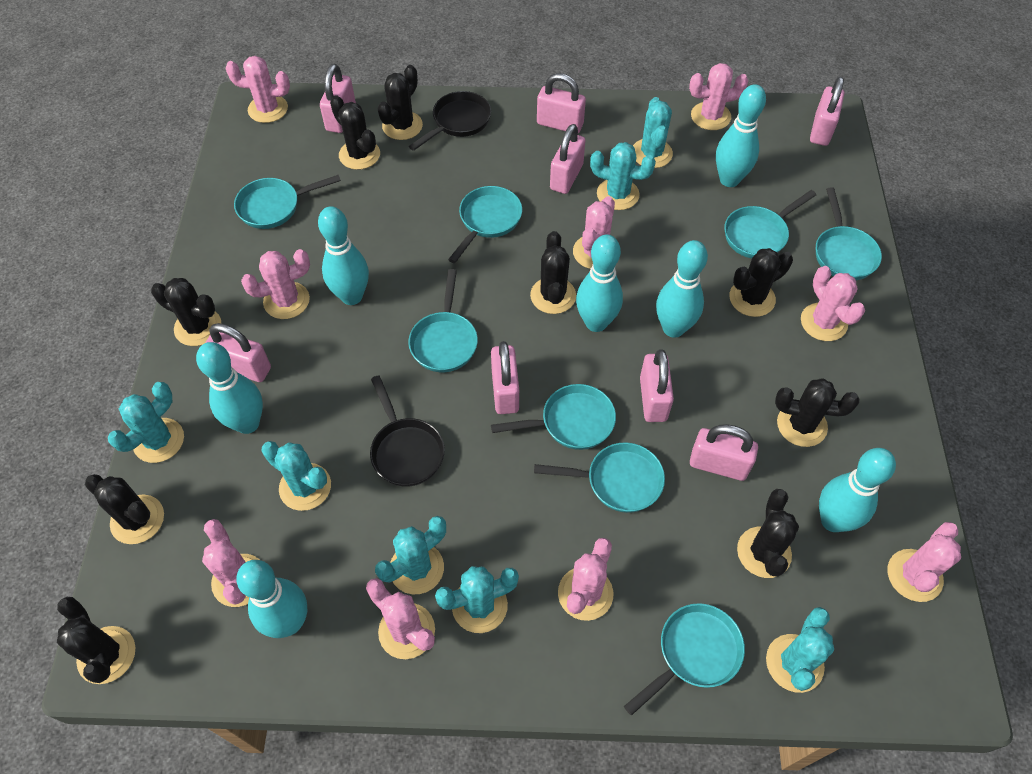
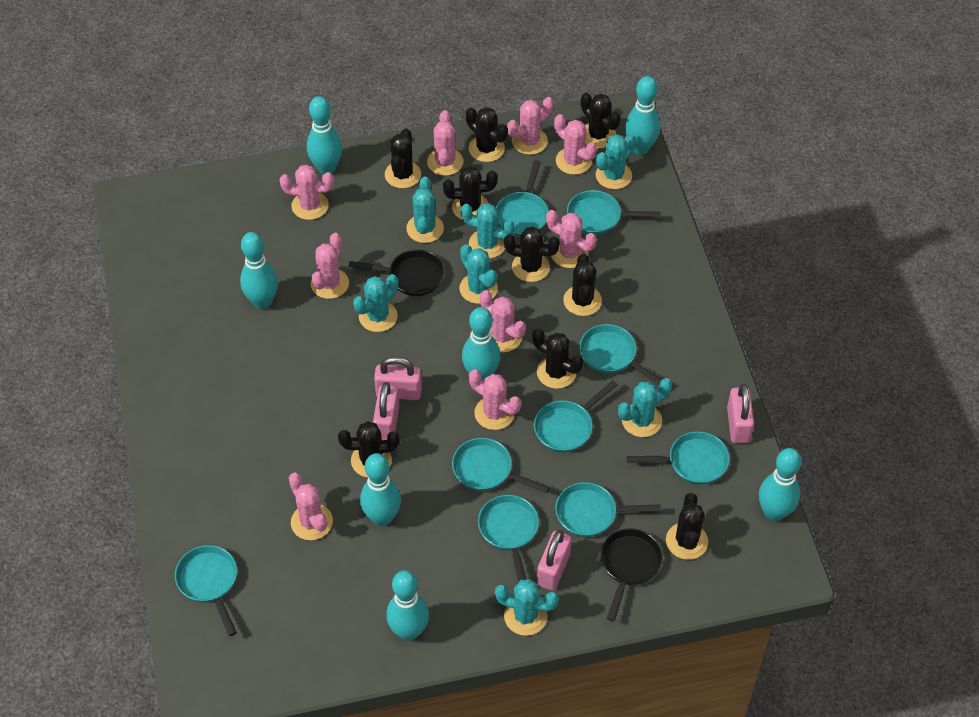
pink padlock: 8 -> 4
turquoise pan: 8 -> 9

